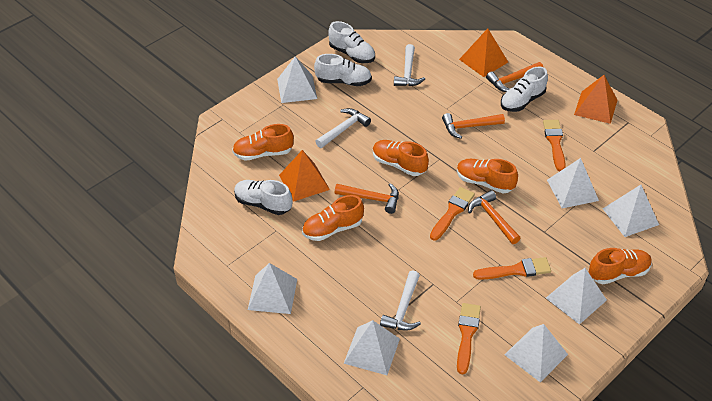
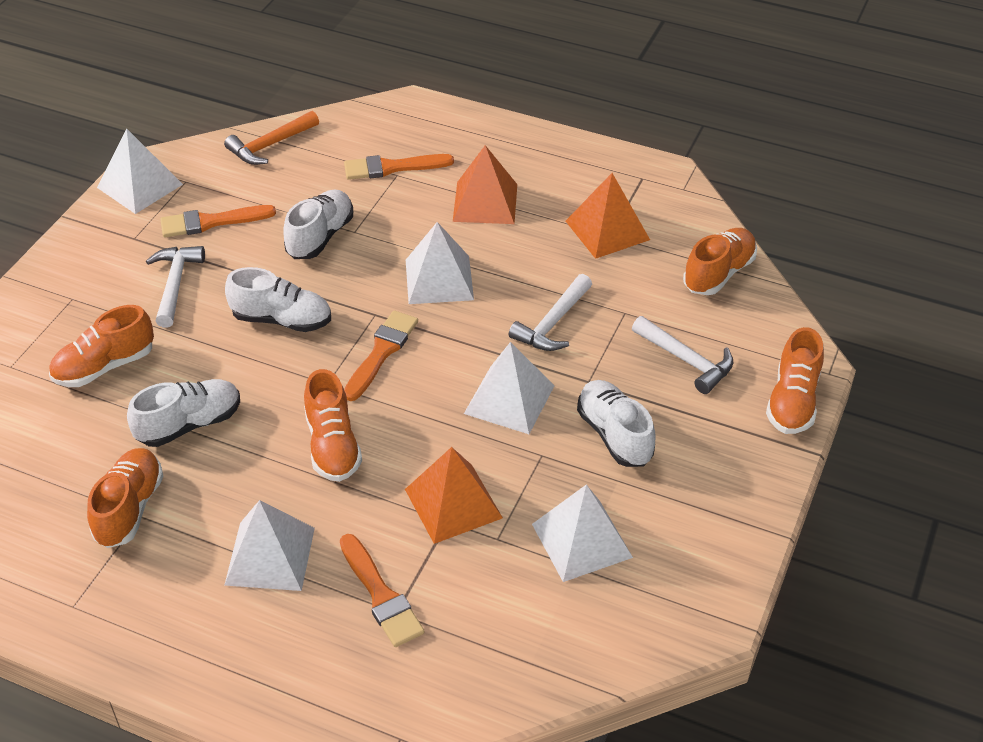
orange hammer: 4 -> 1
white pyramid: 7 -> 5

